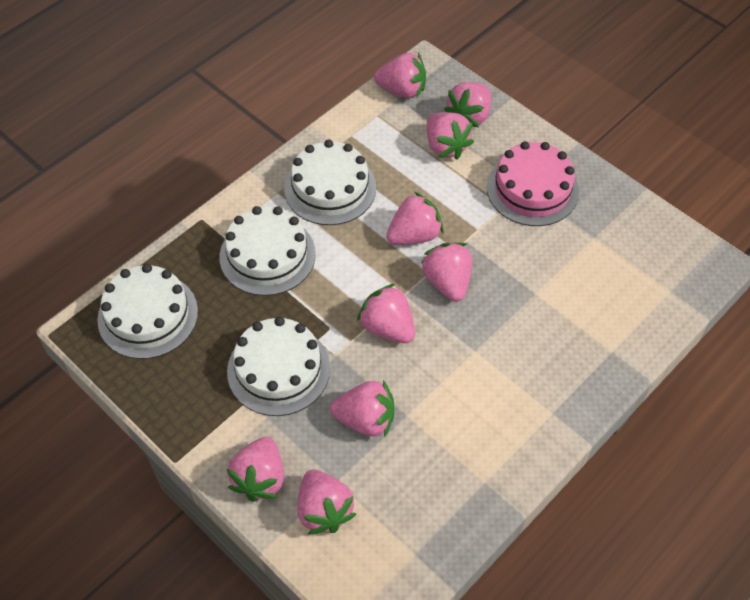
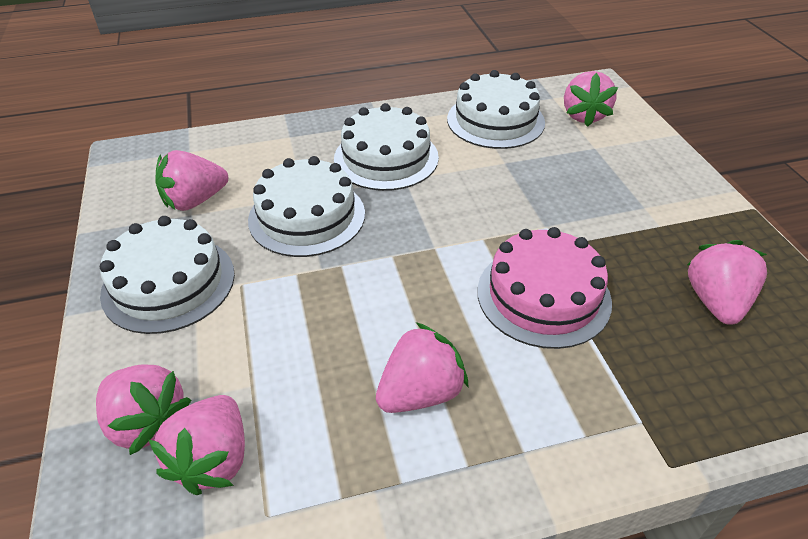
pink strawberry: 9 -> 6

